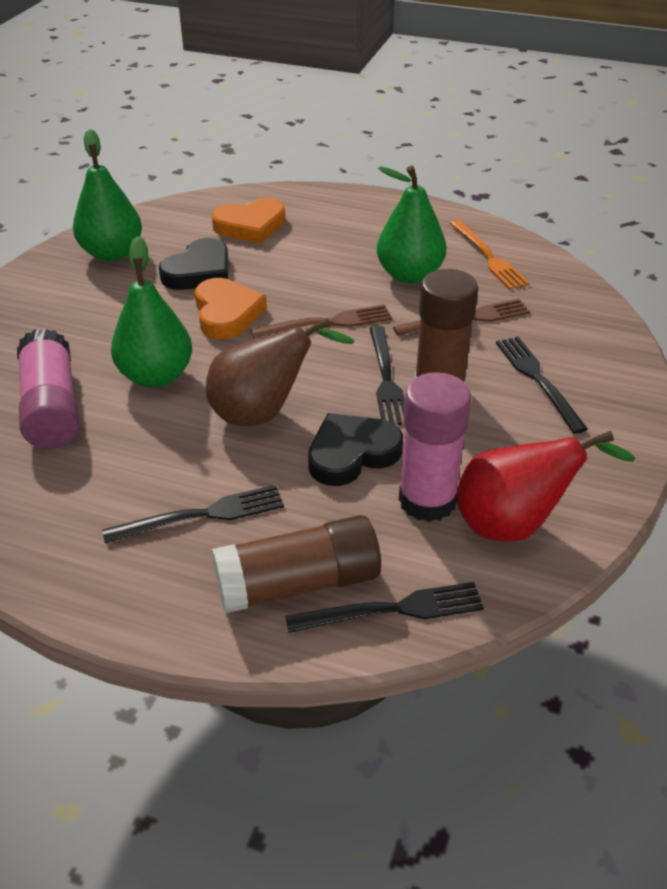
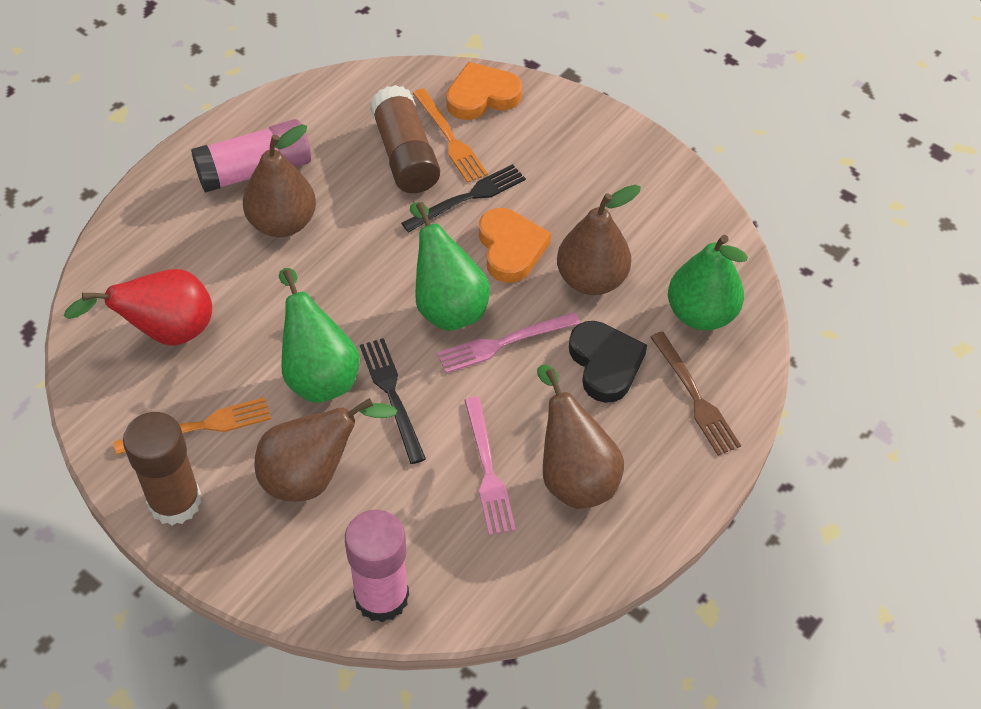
black fork: 4 -> 2
black heart: 2 -> 1
brown fork: 2 -> 1
brown pear: 1 -> 4
orange fork: 1 -> 2
pink fork: 0 -> 2

